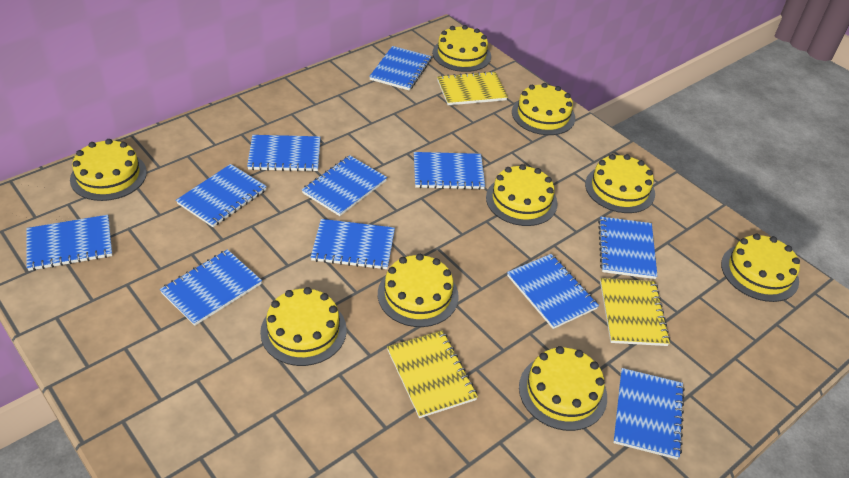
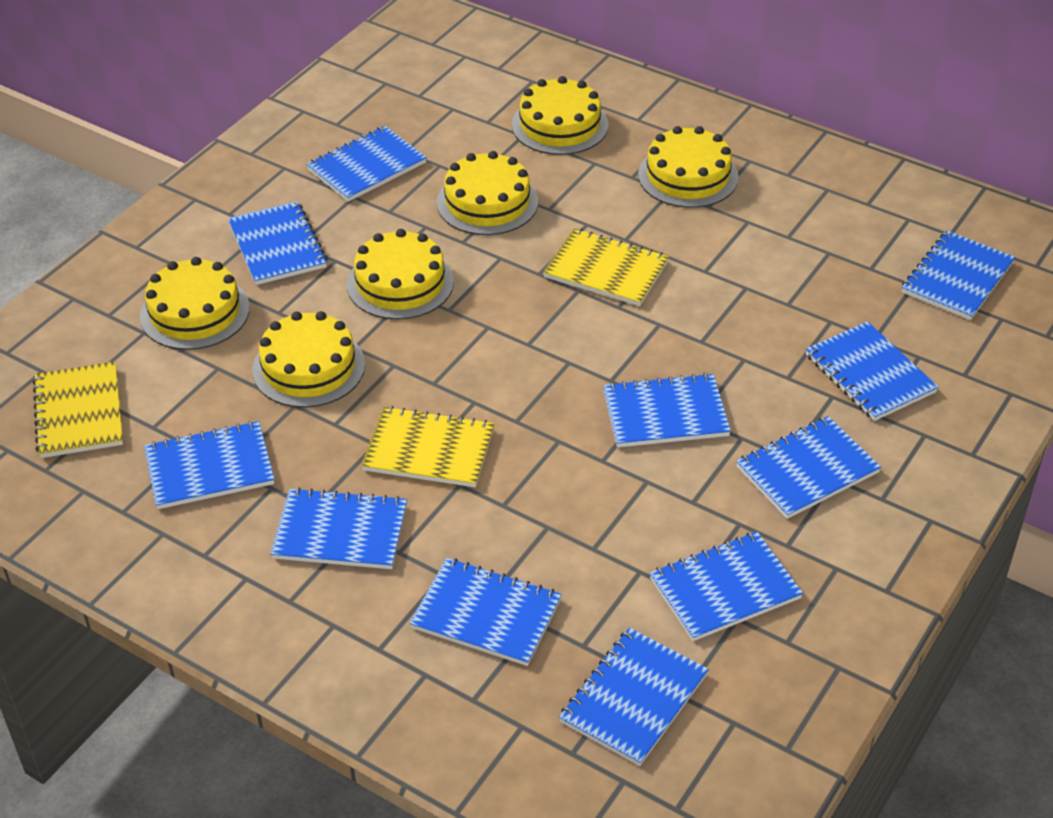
yellow cake: 9 -> 6

